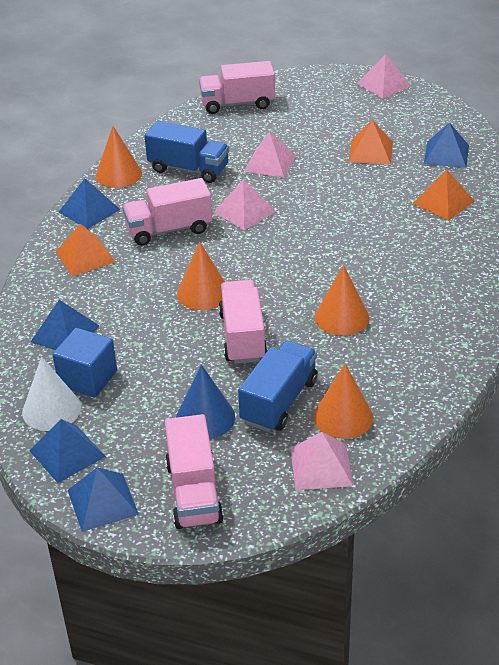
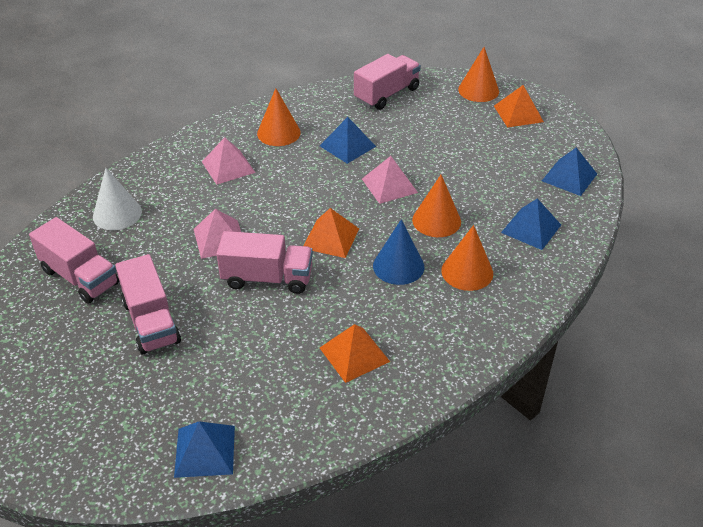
blue cube: 1 -> 0
blue pyramid: 5 -> 4
blue truck: 2 -> 0
pink pyramid: 4 -> 3

